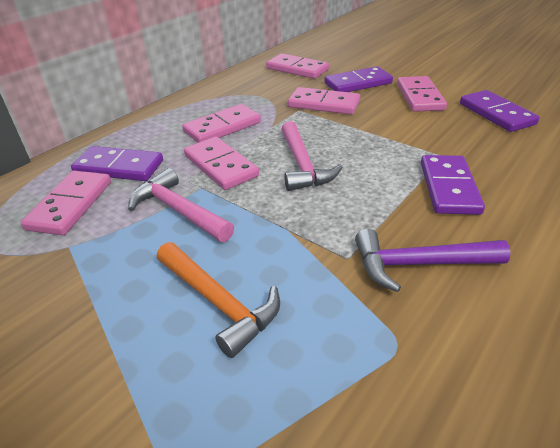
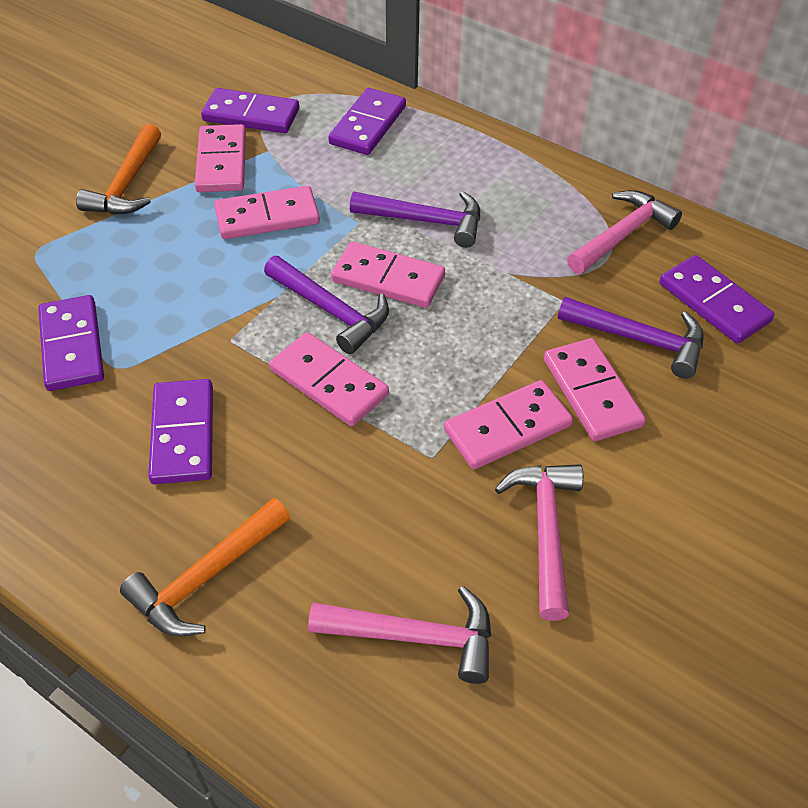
orange hammer: 1 -> 2
pink hammer: 2 -> 3
purple domino: 4 -> 5
purple hammer: 1 -> 3

